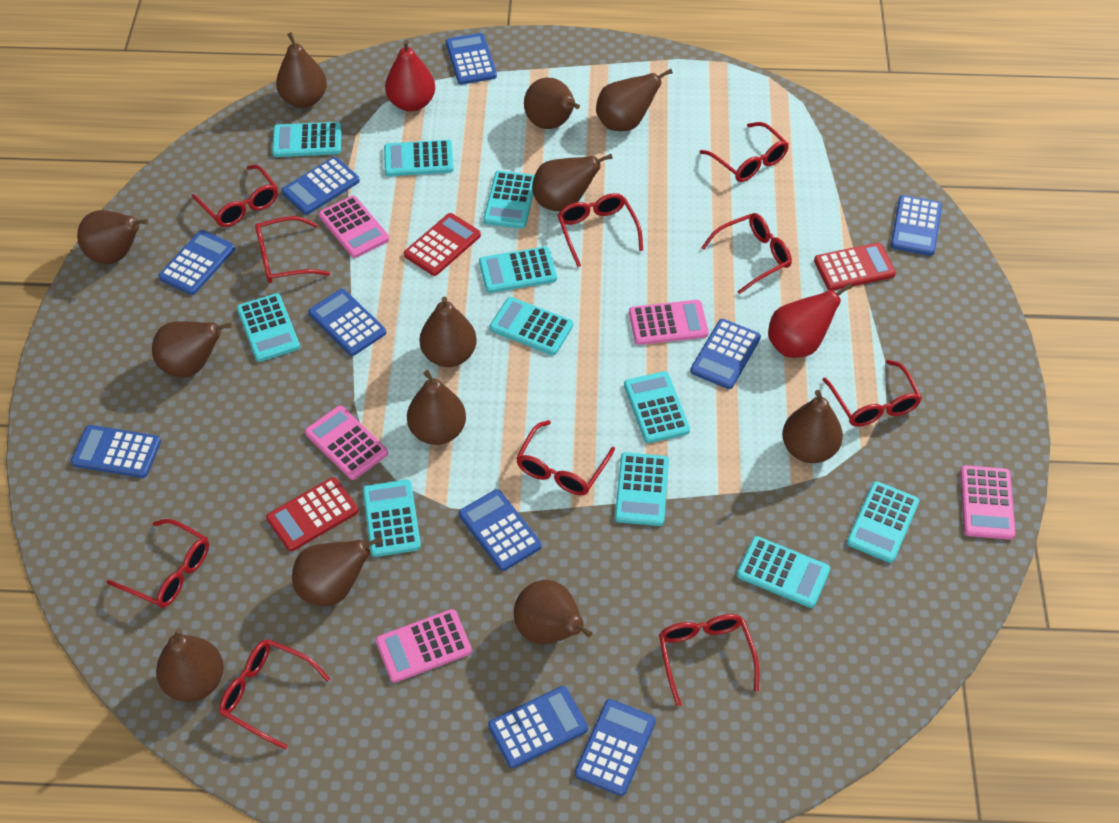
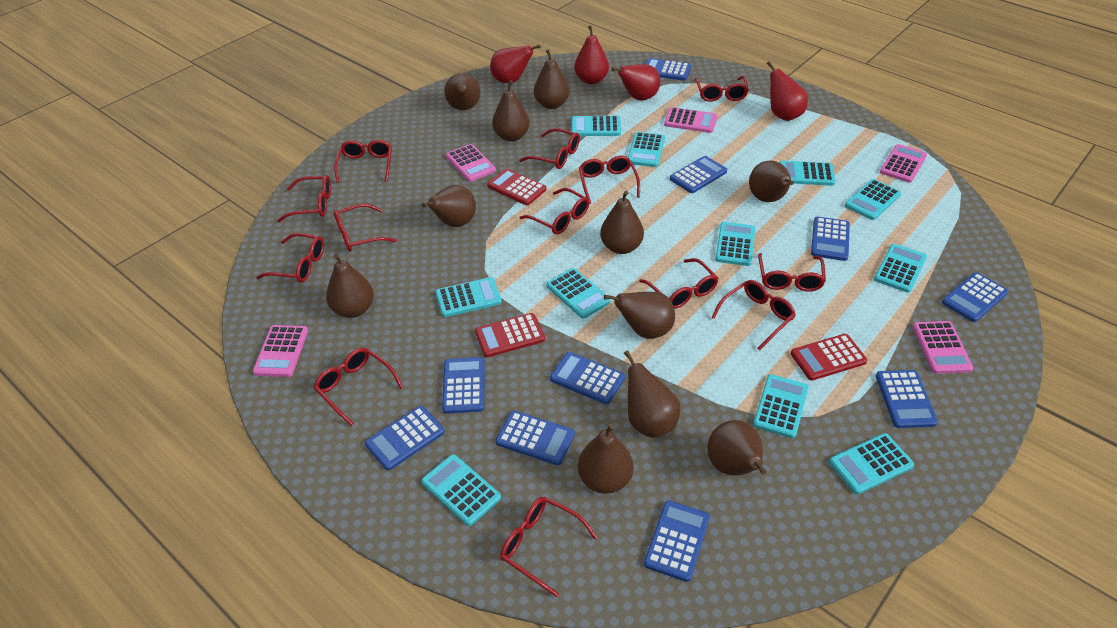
brown pear: 12 -> 11
red glasses: 10 -> 13
red pear: 2 -> 4

